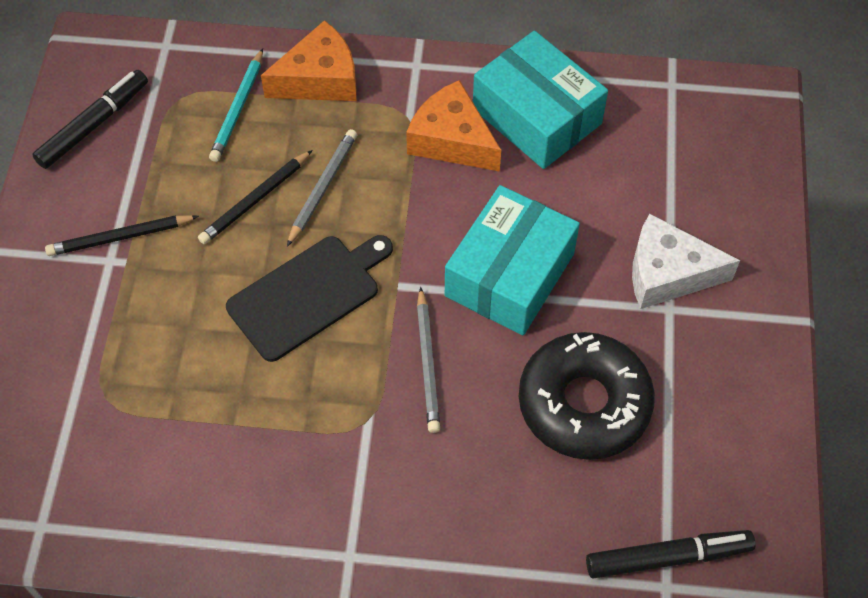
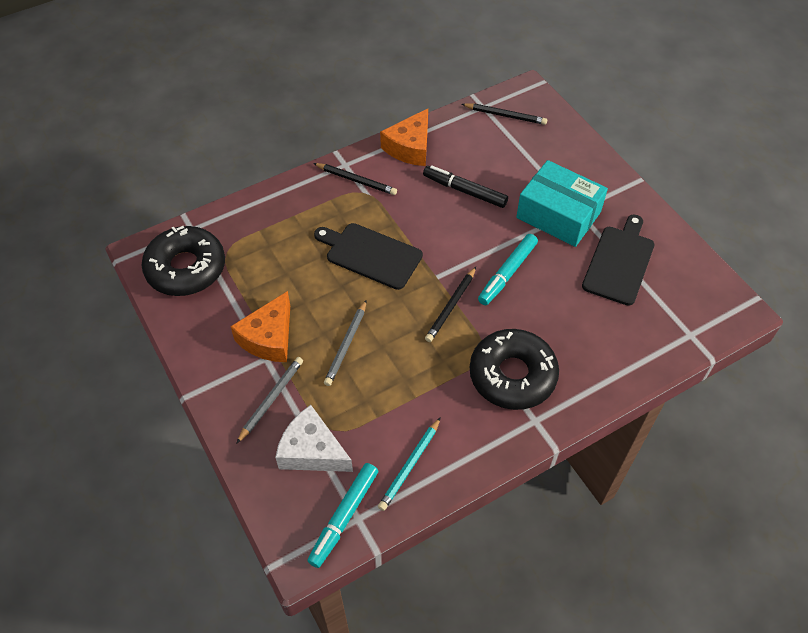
black cutting board: 1 -> 2
black donut: 1 -> 2
black marker: 2 -> 1
black pencil: 2 -> 3
turquoise box: 2 -> 1
turquoise marker: 0 -> 2

